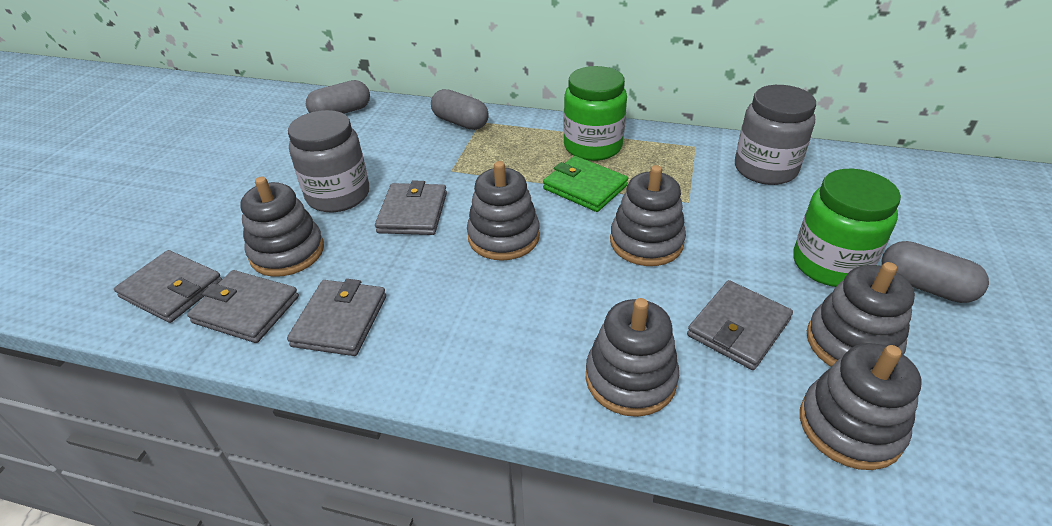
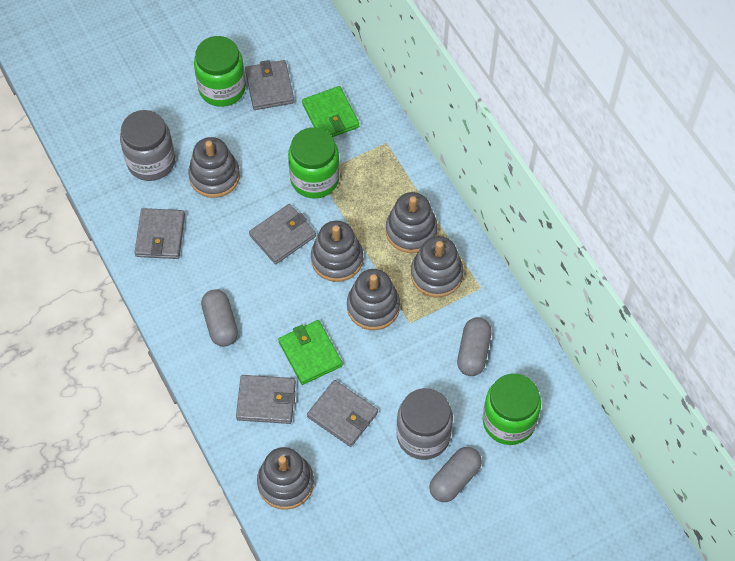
green jar: 2 -> 3
green wallet: 1 -> 2

